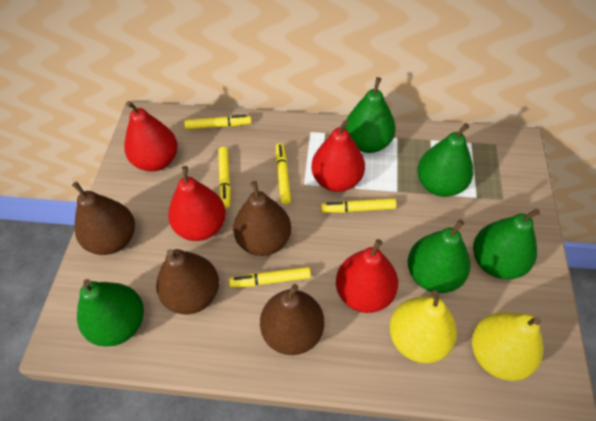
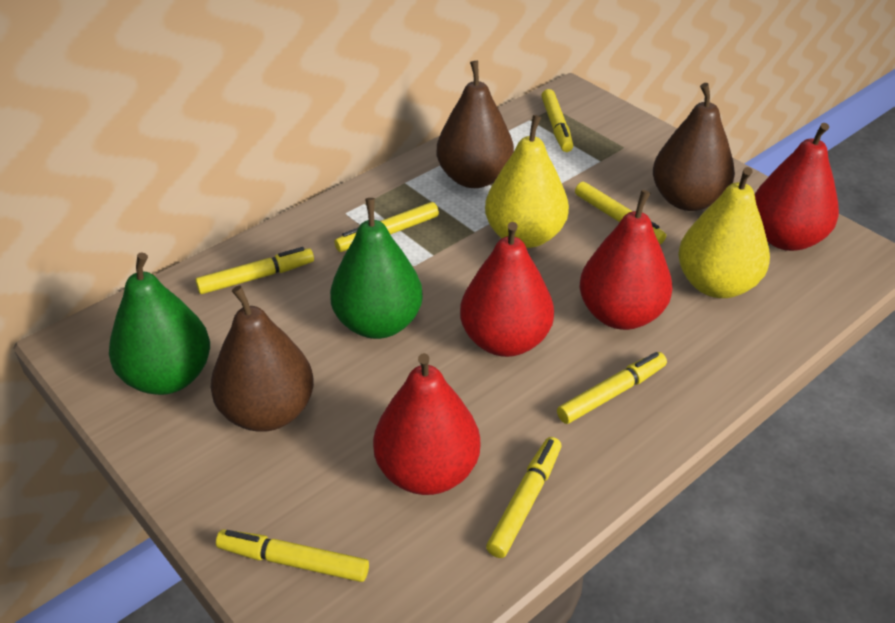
brown pear: 4 -> 3
green pear: 5 -> 2
yellow marker: 5 -> 7

